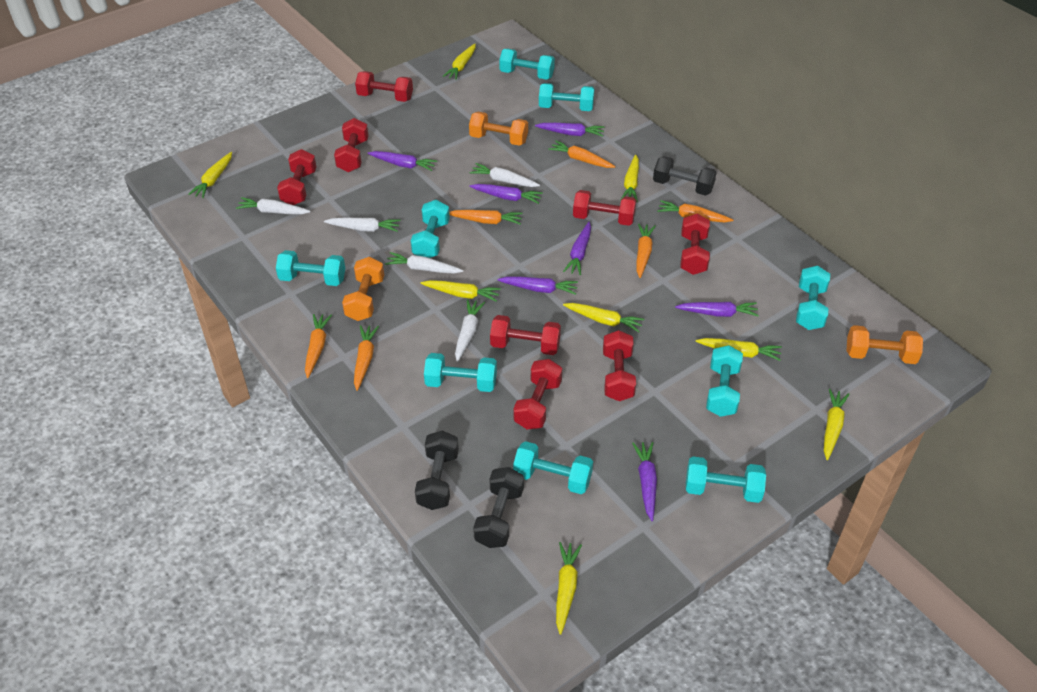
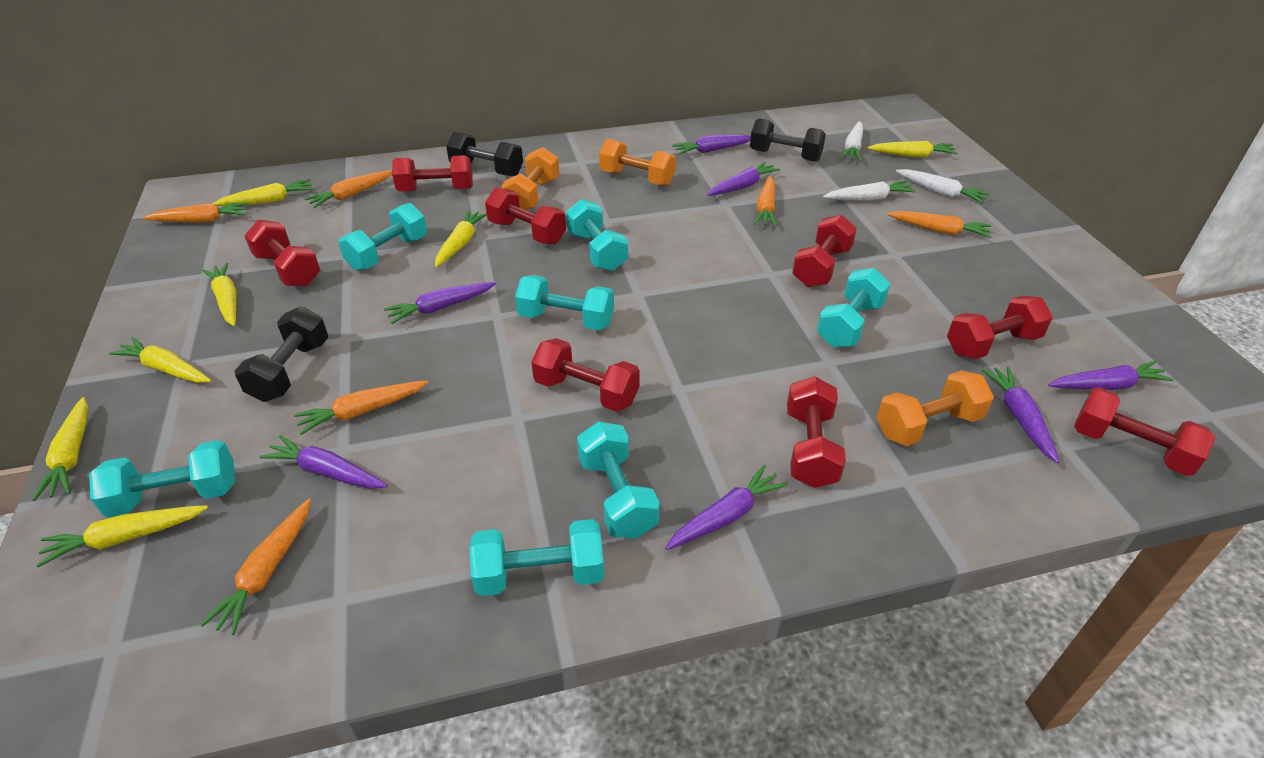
turquoise dumbbell: 9 -> 7
white carrot: 5 -> 3
yellow carrot: 8 -> 7

